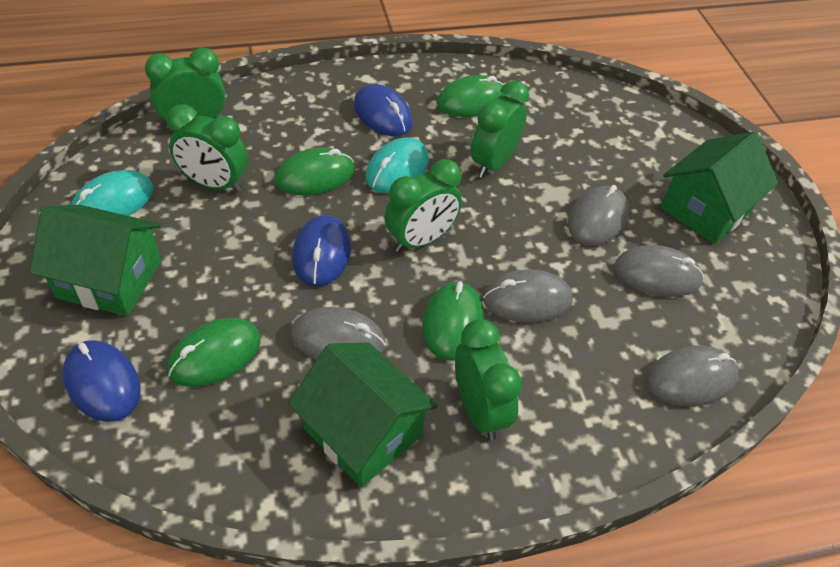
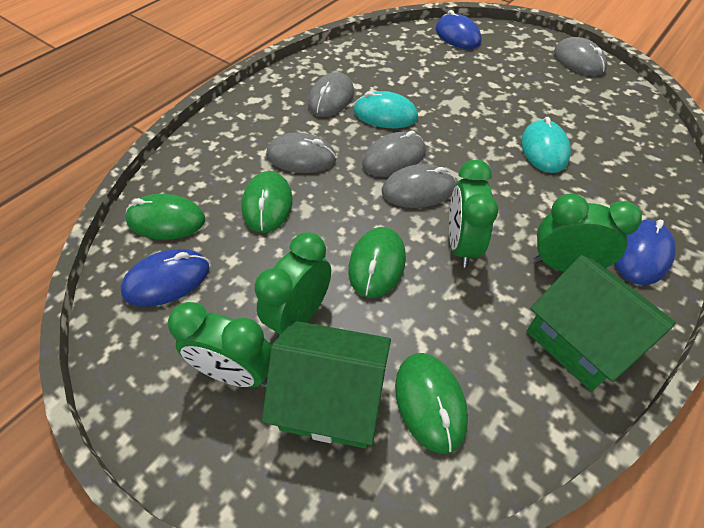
green clock: 5 -> 4
green house: 3 -> 2

